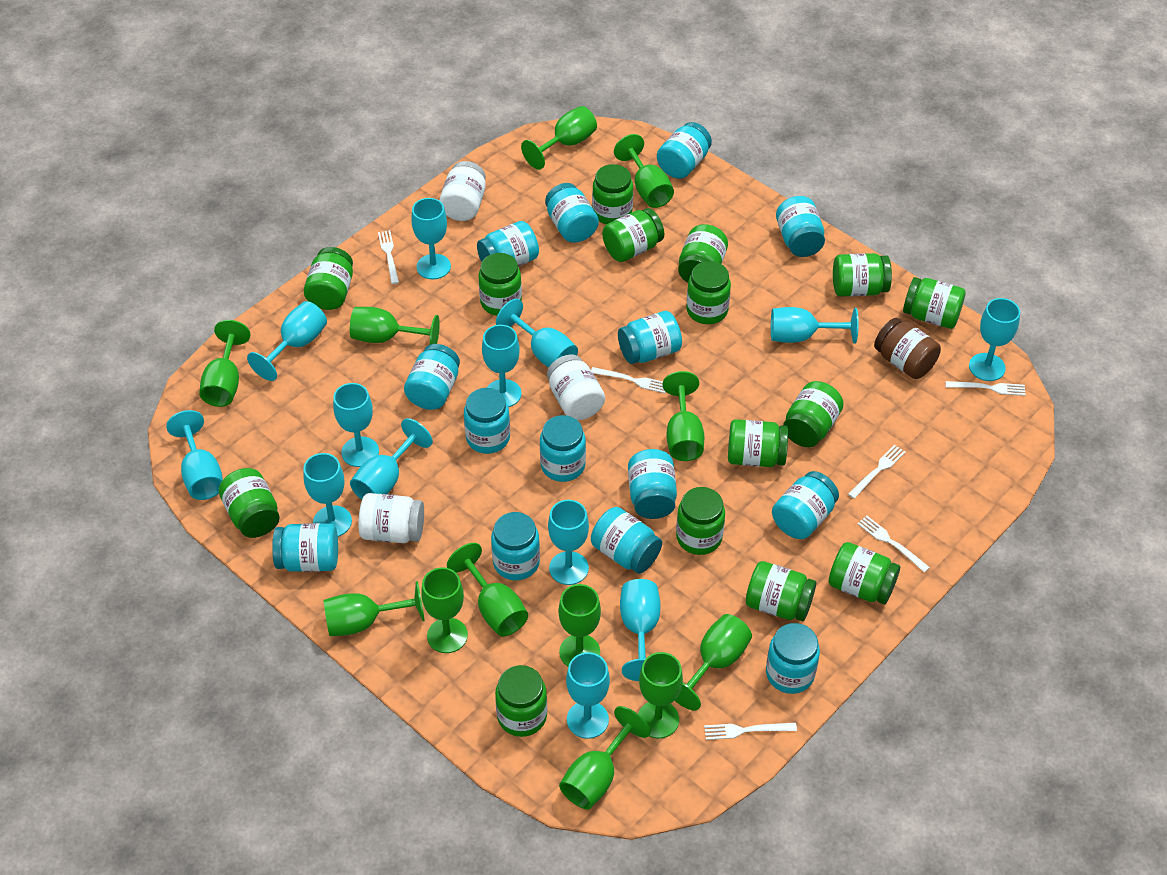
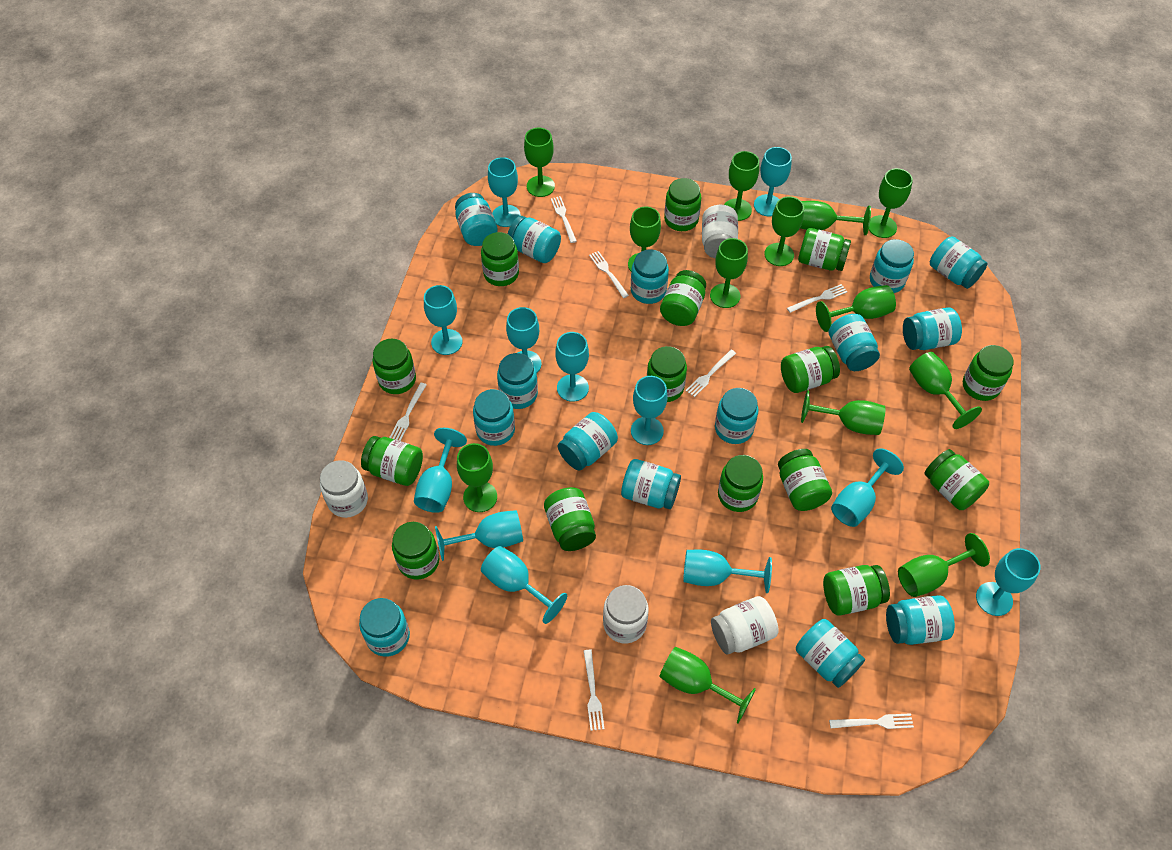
brown jar: 1 -> 0
green goblet: 12 -> 13
turquoise goblet: 13 -> 12
turquoise jar: 14 -> 15
white fork: 6 -> 7
white jar: 3 -> 4

